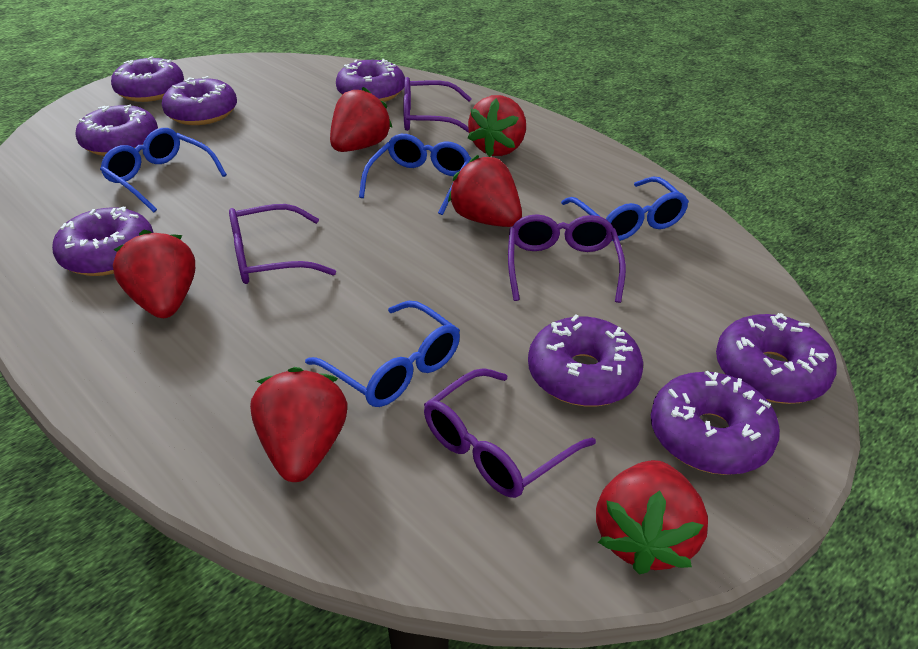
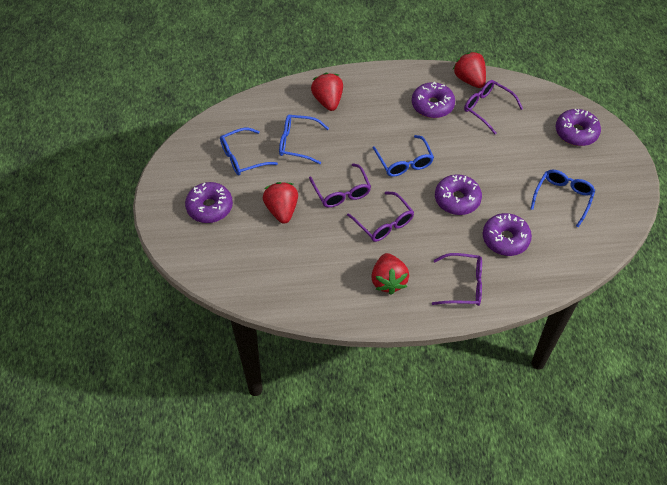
purple donut: 8 -> 5
red strawberry: 6 -> 4

